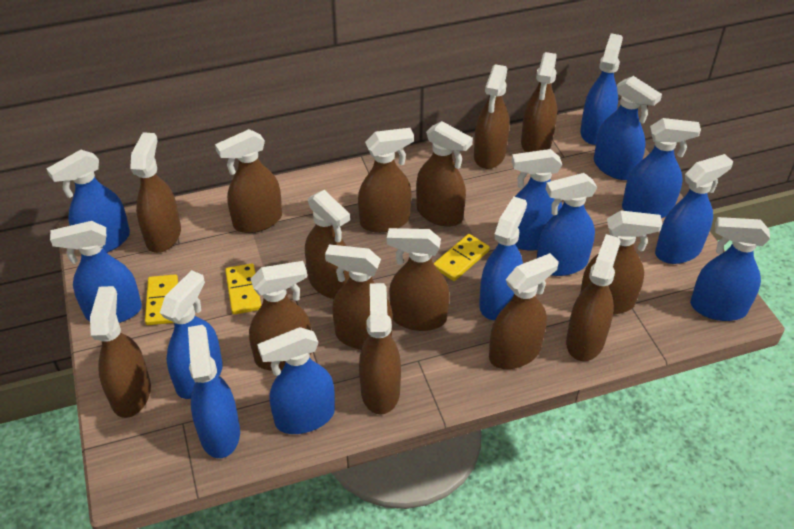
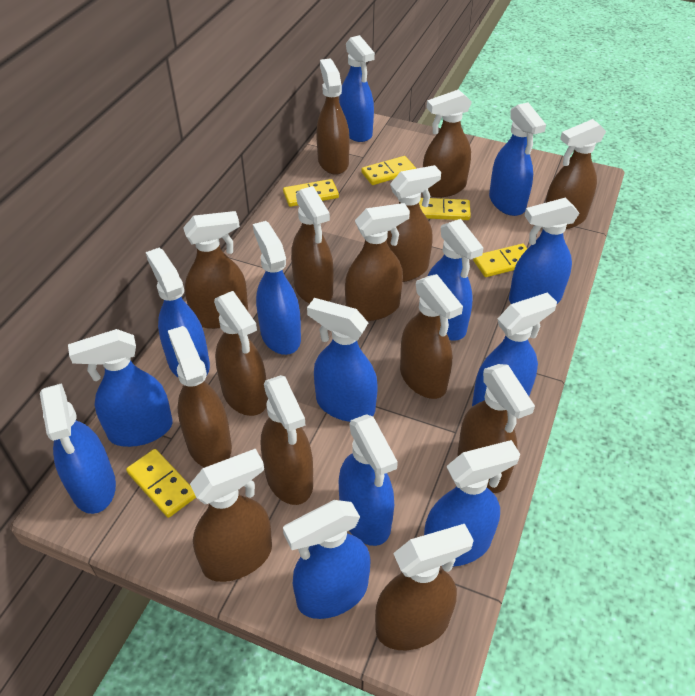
brown spray bottle: 15 -> 14
yellow domino: 3 -> 5

